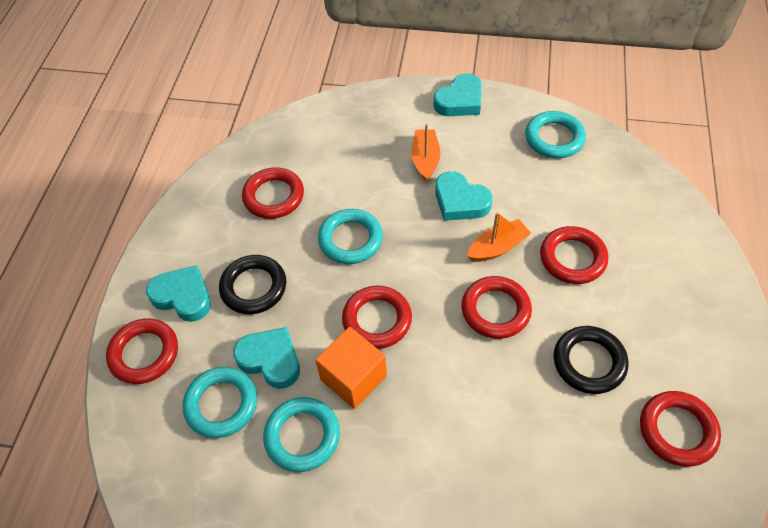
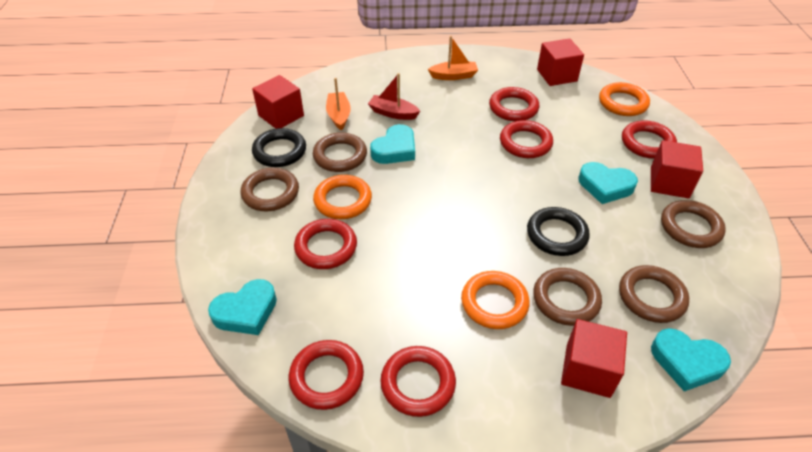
brown ring: 0 -> 5
orange cube: 1 -> 0
orange ring: 0 -> 3
red boat: 0 -> 1
red cube: 0 -> 4
turquoise ring: 4 -> 0

